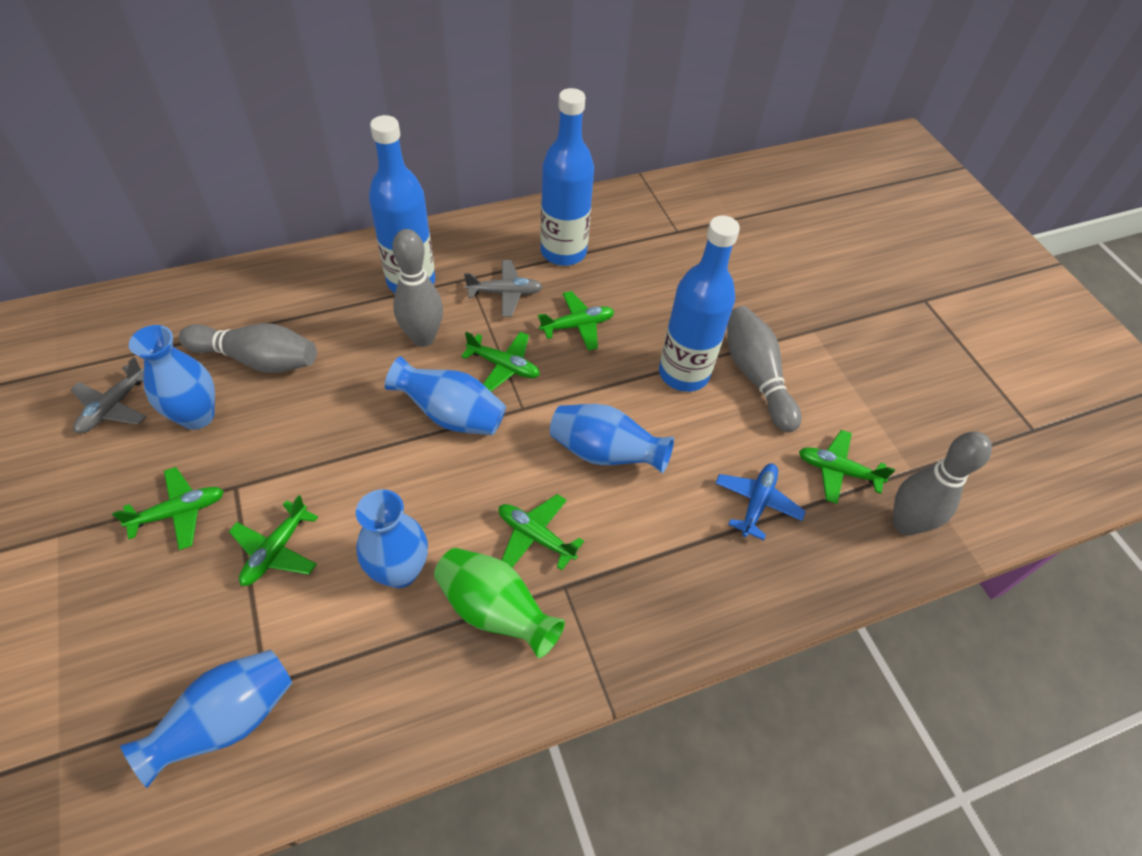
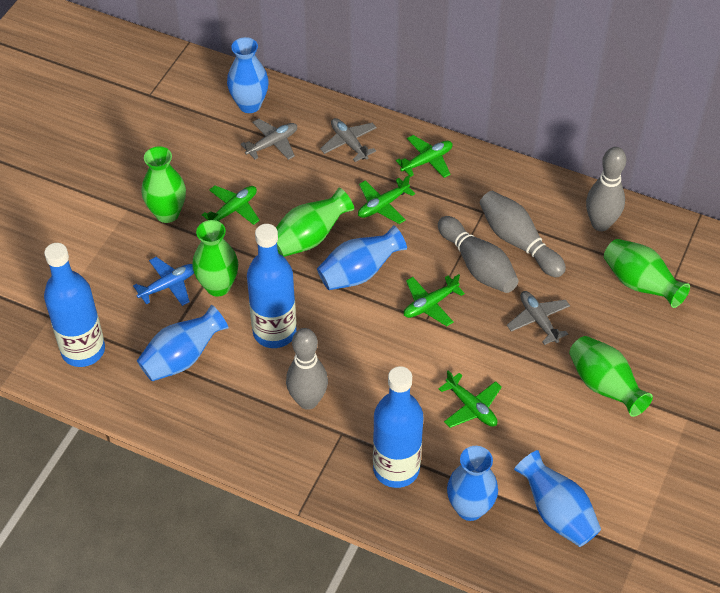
green plane: 6 -> 5
green vase: 1 -> 5
grey plane: 2 -> 3

